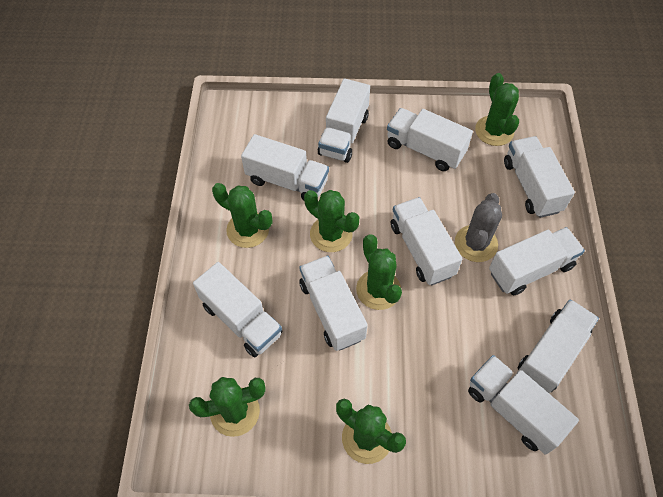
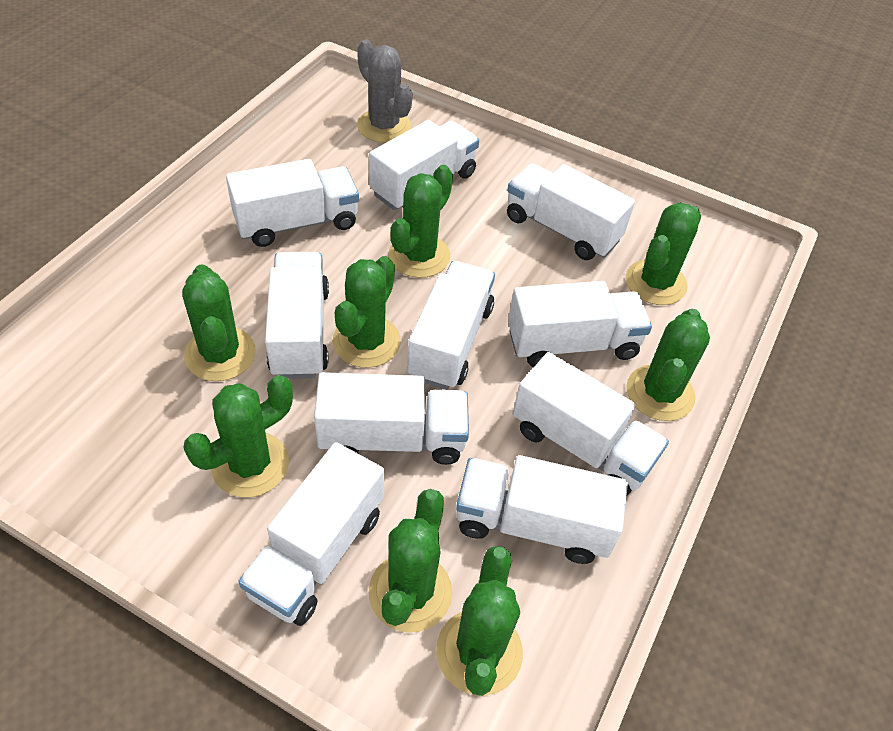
green cactus: 6 -> 8

